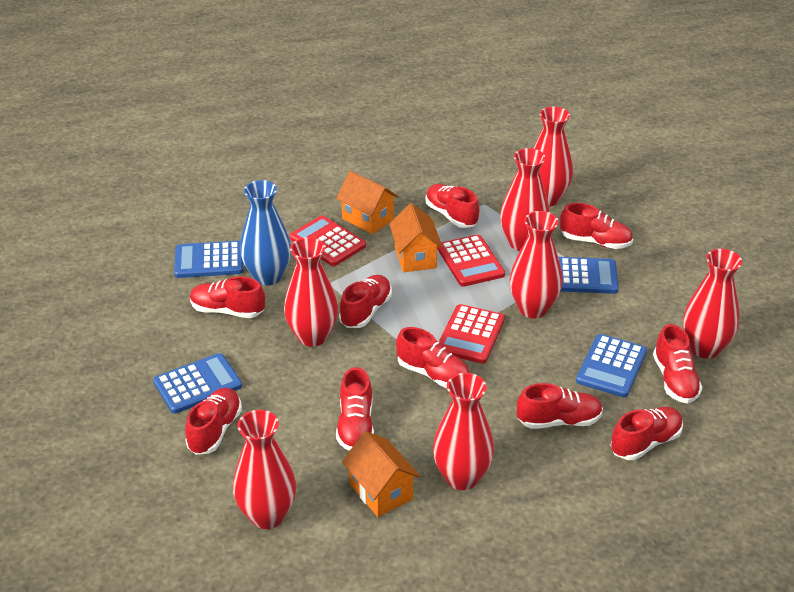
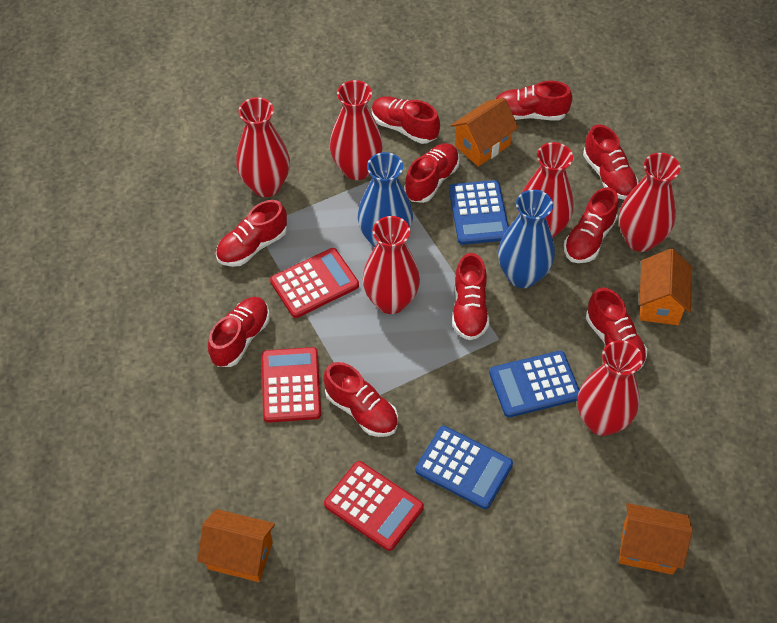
blue calculator: 4 -> 3
blue vase: 1 -> 2
orange house: 3 -> 4
red vase: 7 -> 6

